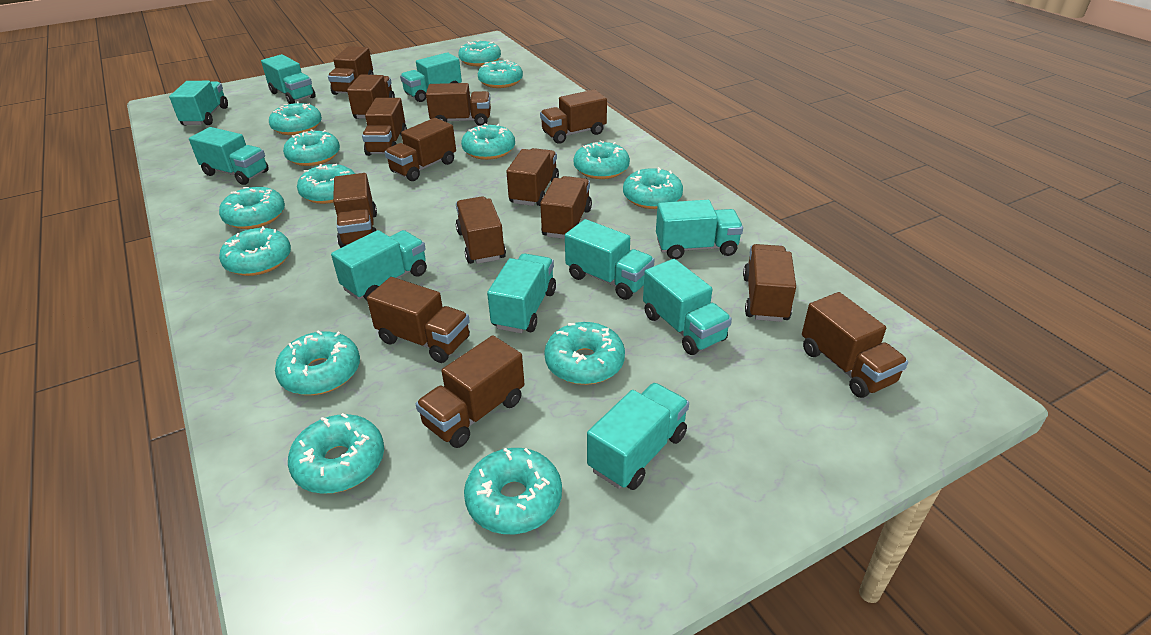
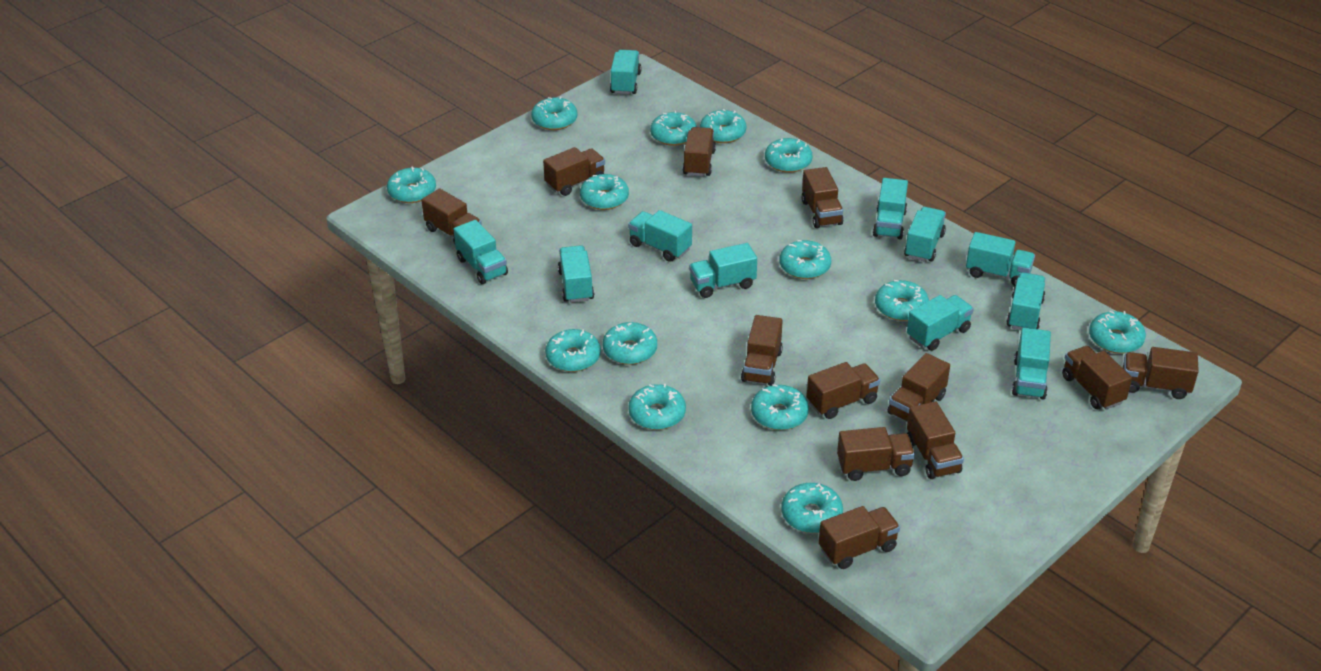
brown truck: 14 -> 12
turquoise truck: 10 -> 11

